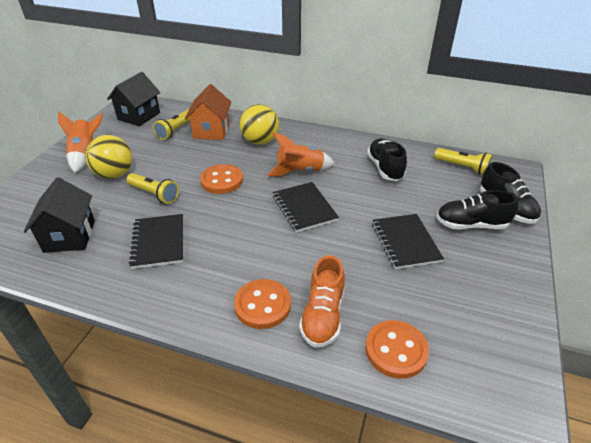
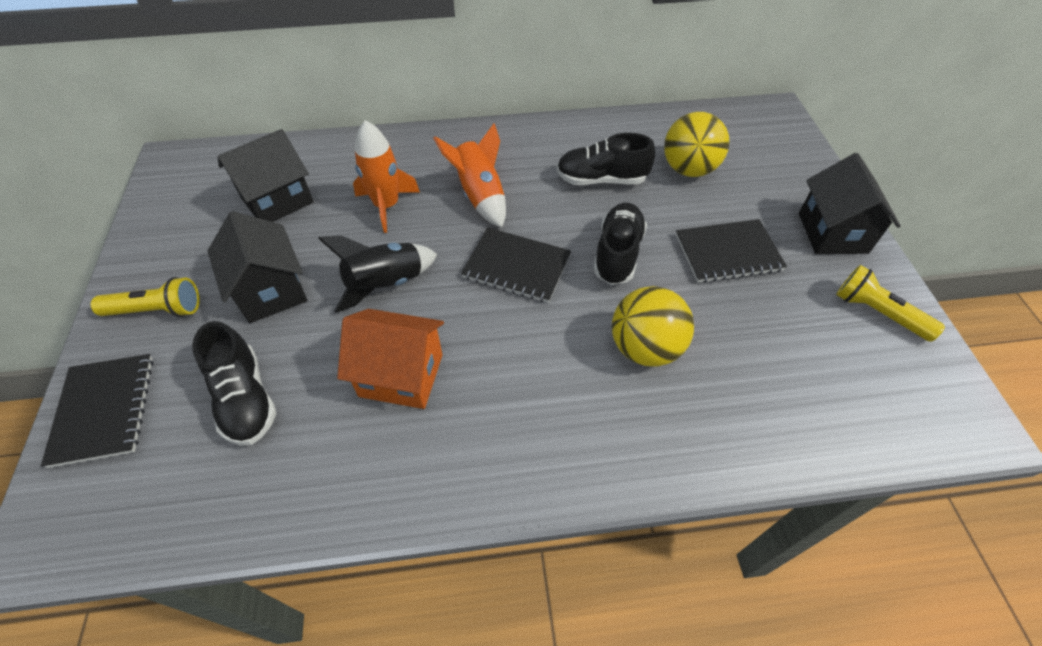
black house: 2 -> 3
black rocket: 0 -> 1
orange button: 3 -> 0
orange shoe: 1 -> 0
yellow flashlight: 3 -> 2

